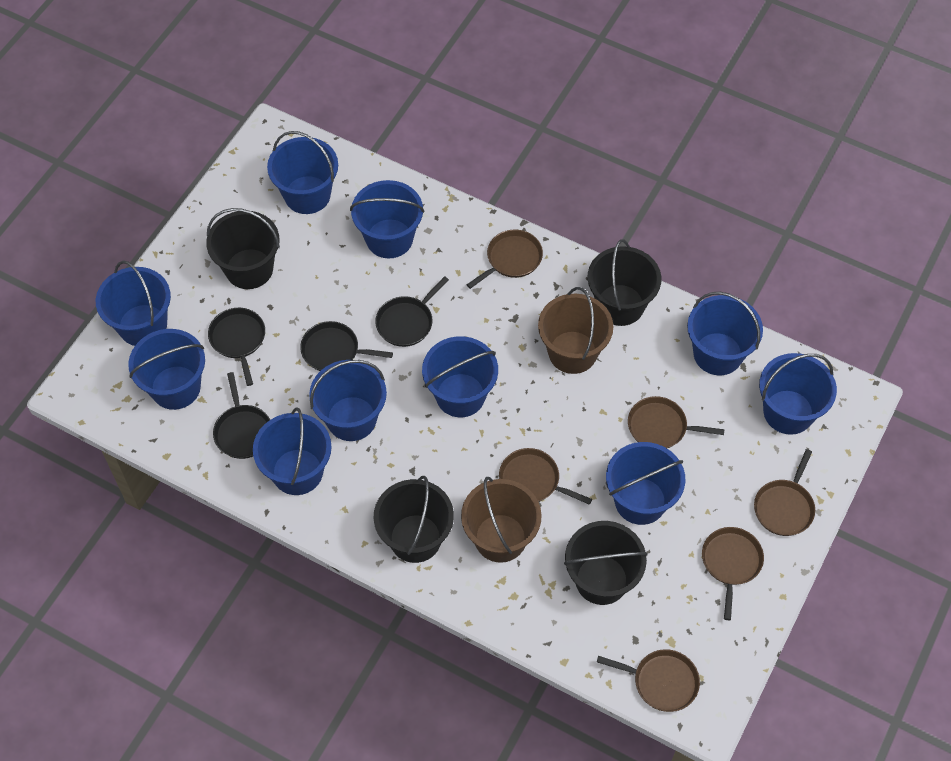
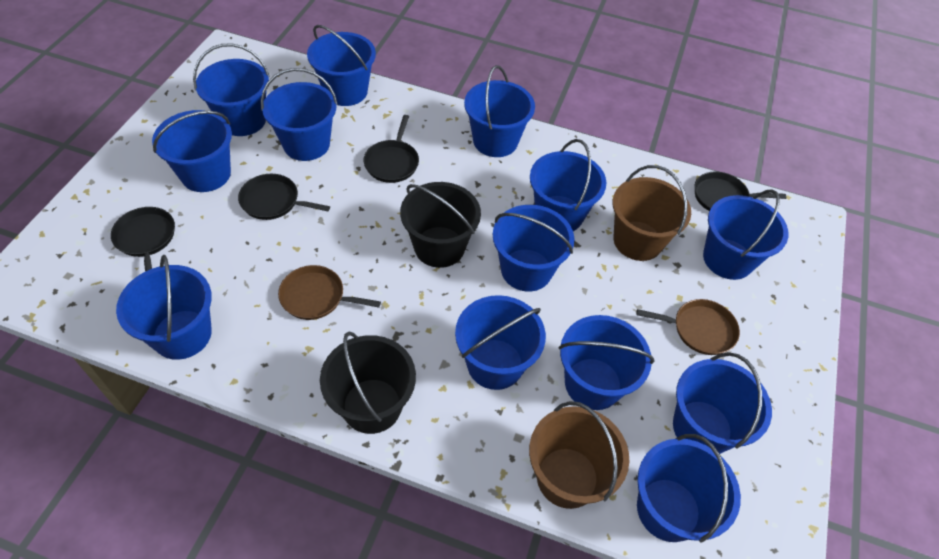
black bucket: 4 -> 2
blue bucket: 10 -> 13
brown pan: 6 -> 2

